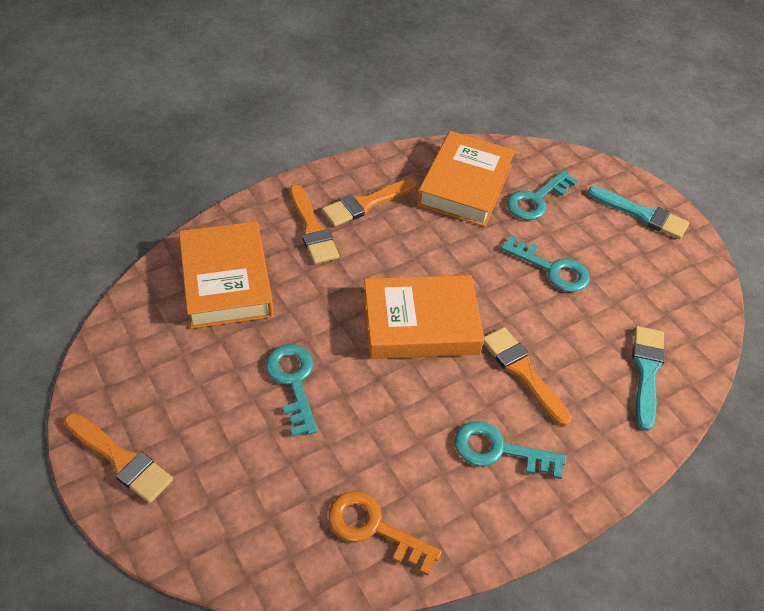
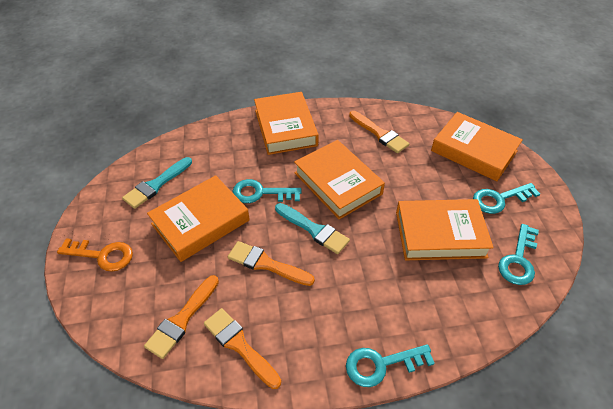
orange book: 3 -> 5

